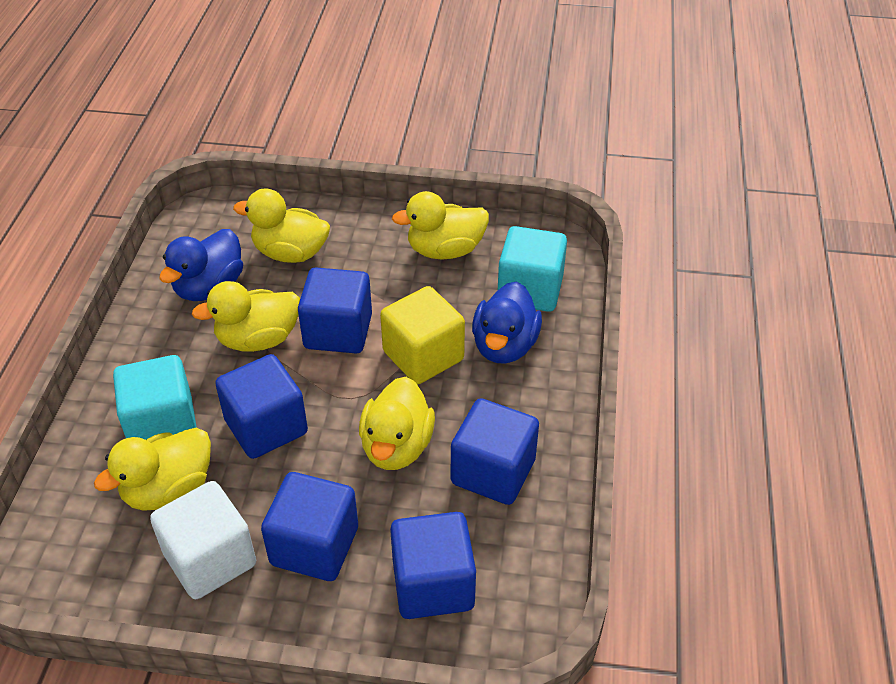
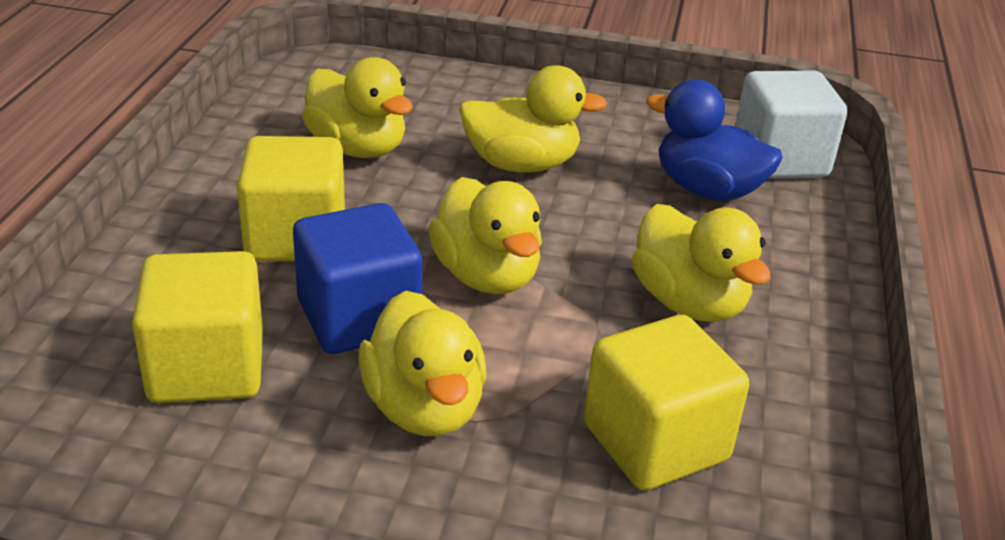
blue cube: 5 -> 1
blue duck: 2 -> 1
turquoise cube: 2 -> 0
yellow cube: 1 -> 3

